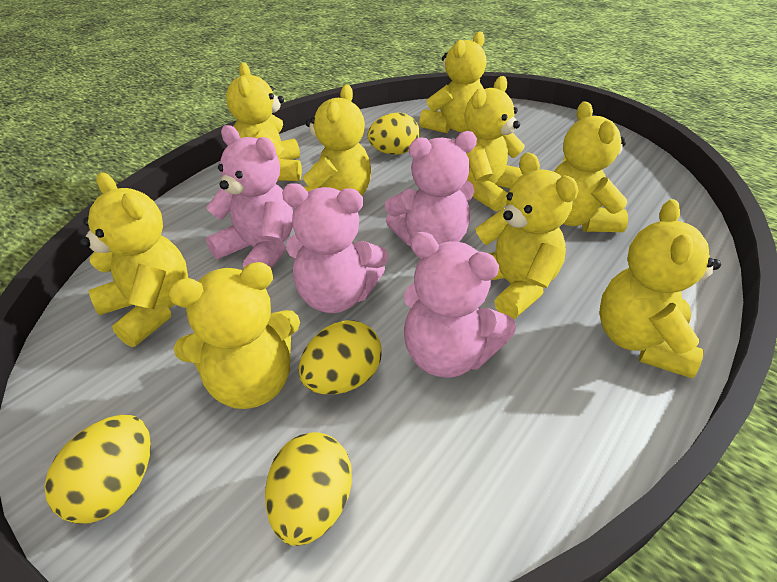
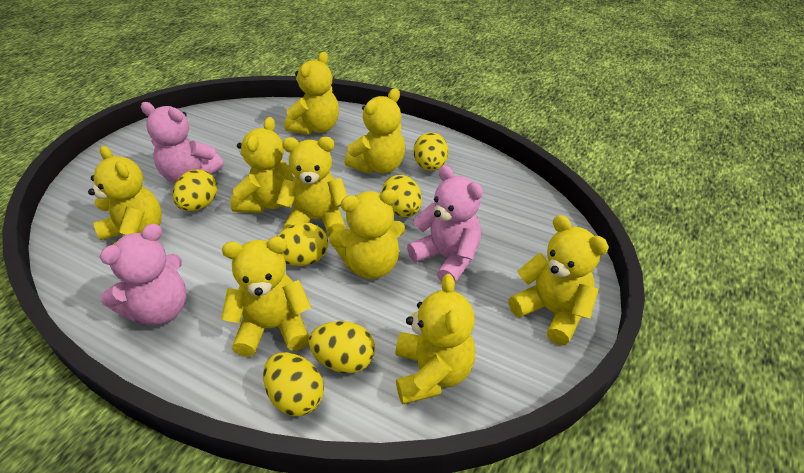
pink teddy bear: 4 -> 3
yellow egg: 4 -> 6

